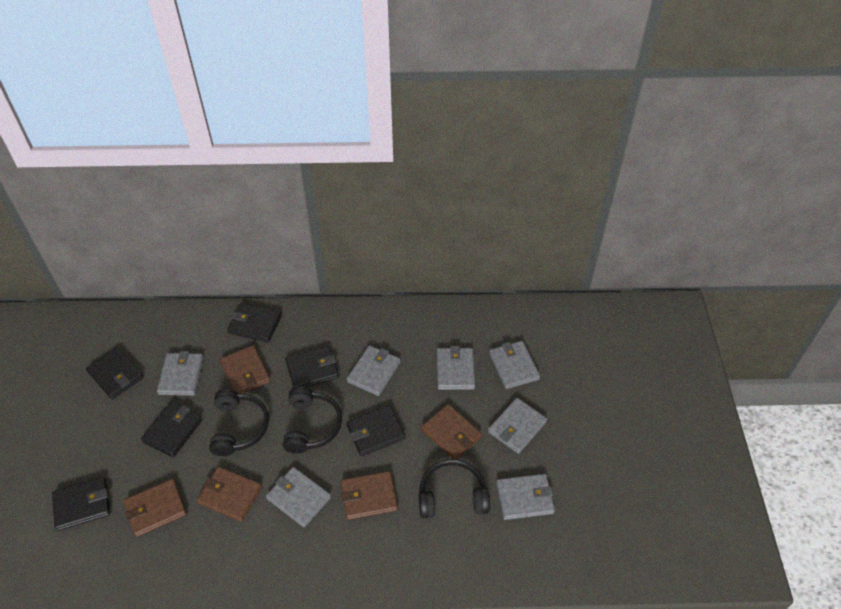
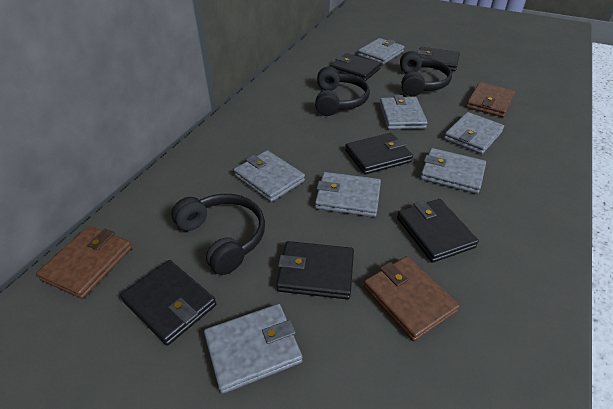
brown wallet: 5 -> 3

